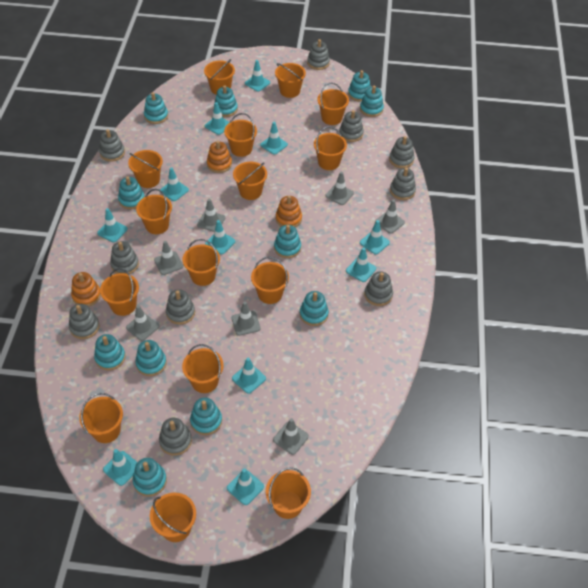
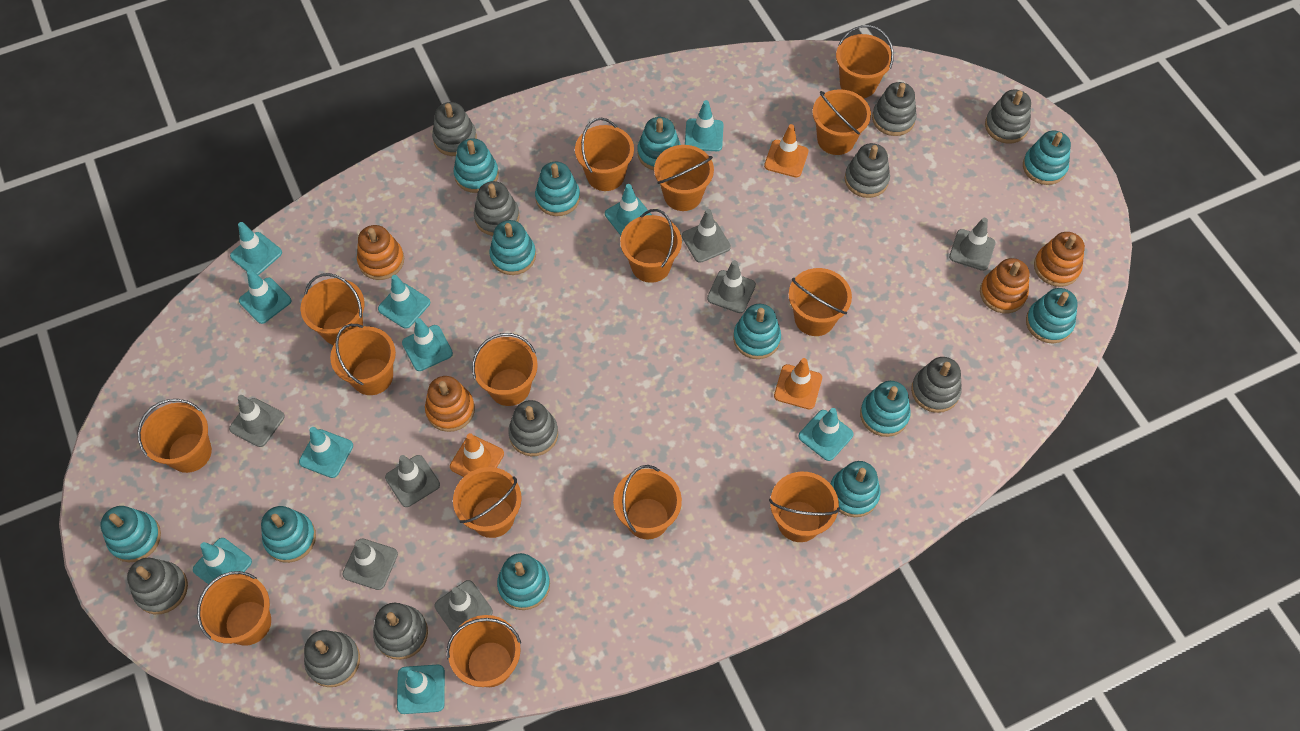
orange stacking toy: 3 -> 4
orange traffic cone: 0 -> 3
turquoise stacking toy: 11 -> 12
turquoise traffic cone: 11 -> 10

